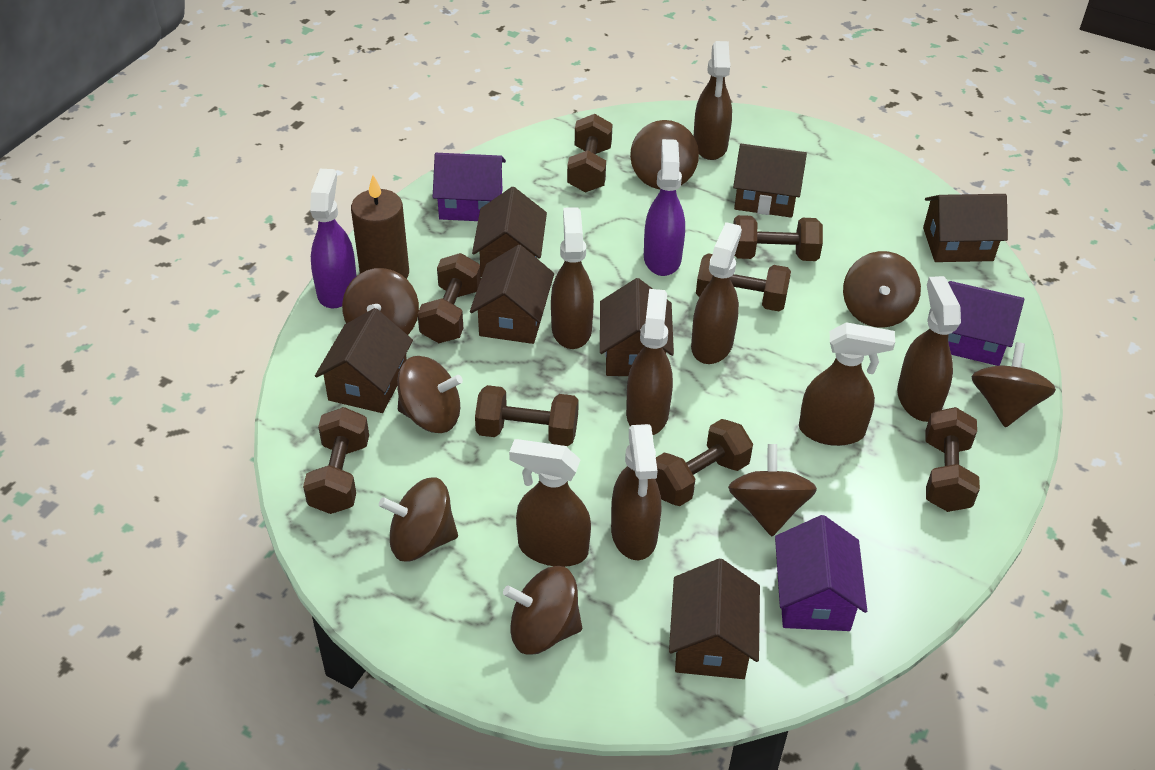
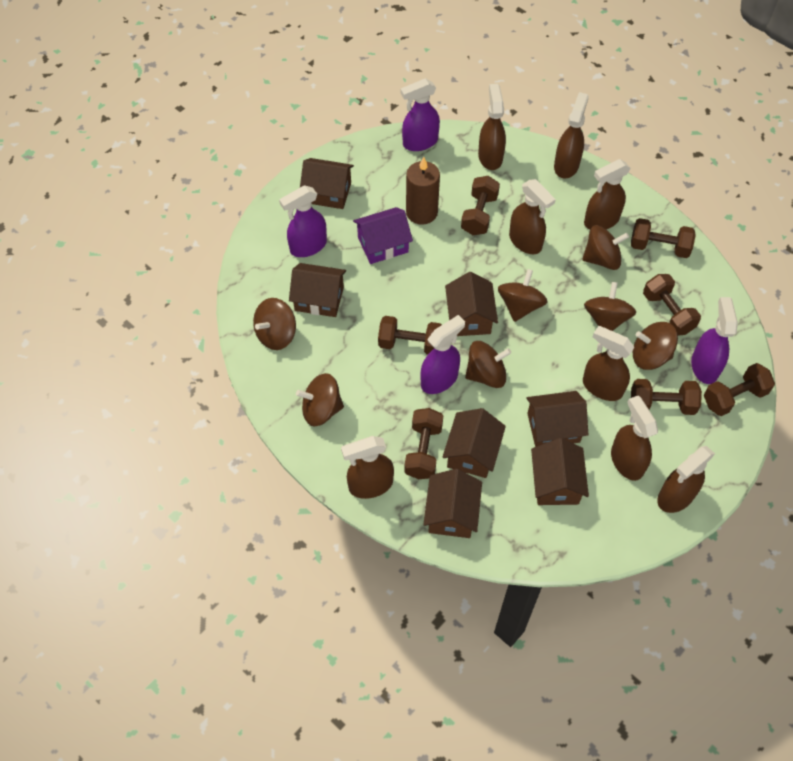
brown dumbbell: 8 -> 7
brown spinning top: 8 -> 7
purple house: 3 -> 1
purple spray bottle: 2 -> 4

